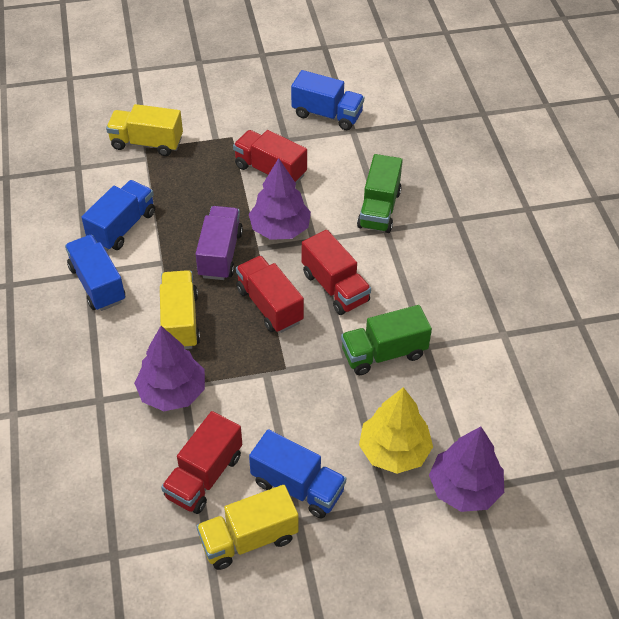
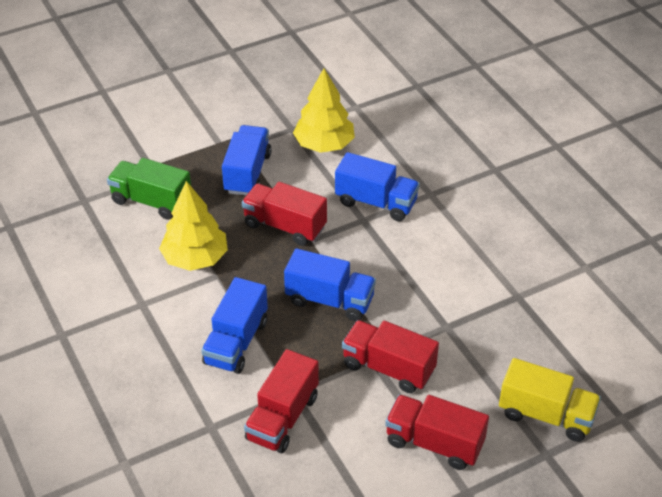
green truck: 2 -> 1
purple tree: 3 -> 0
purple truck: 1 -> 0
yellow tree: 1 -> 2
yellow truck: 3 -> 1

